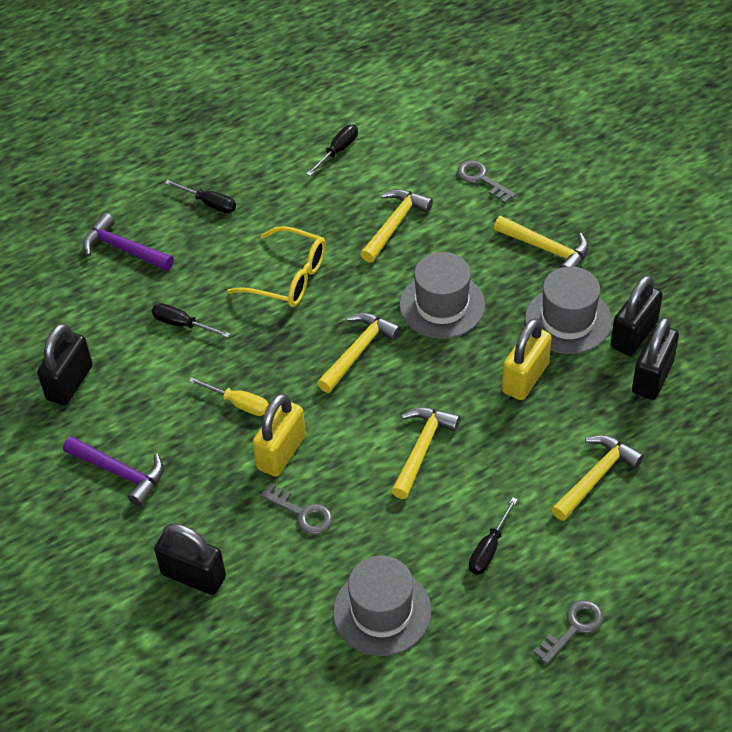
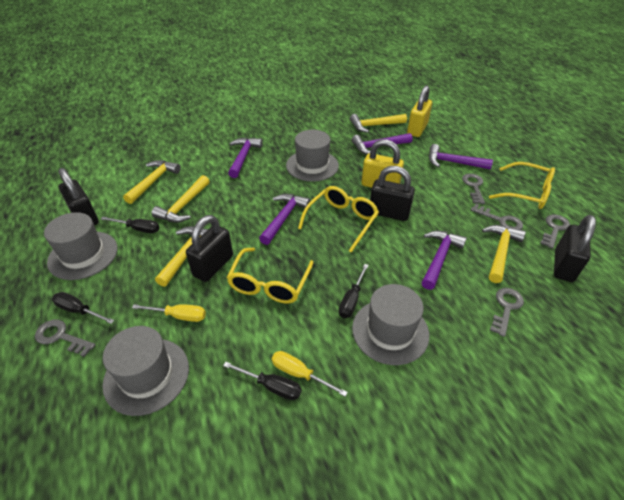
grey hat: 3 -> 4
grey key: 3 -> 5
purple hammer: 2 -> 5
yellow glasses: 1 -> 3
yellow screwdriver: 1 -> 2

